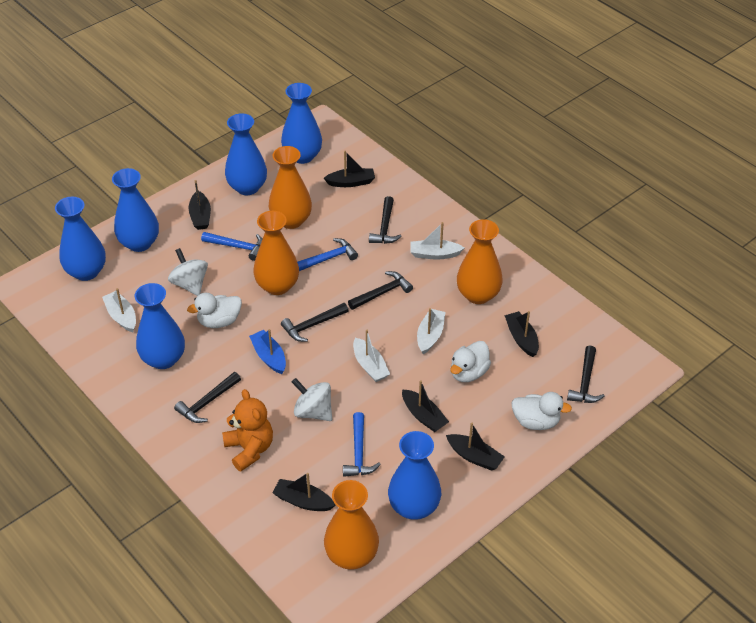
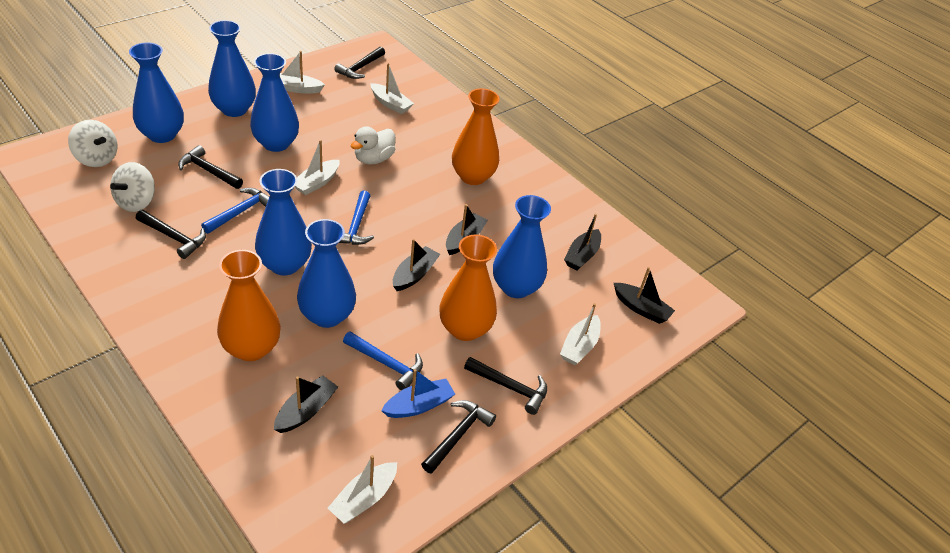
black boat: 6 -> 5
orange teddy bear: 1 -> 0
orange vase: 4 -> 3
white boat: 4 -> 5
white duck: 3 -> 1

